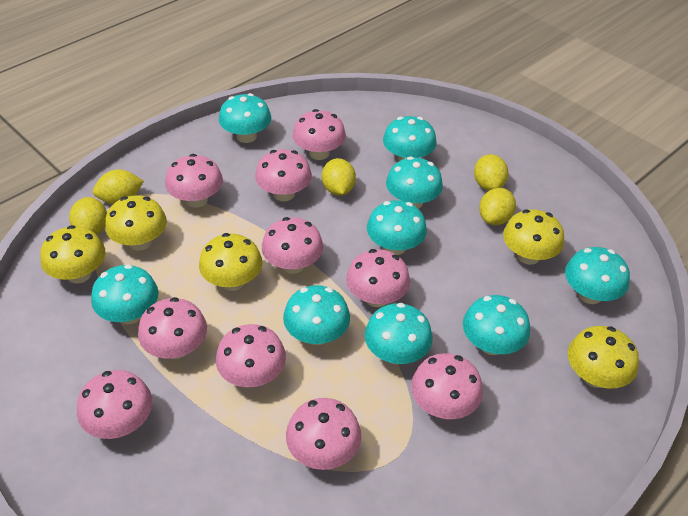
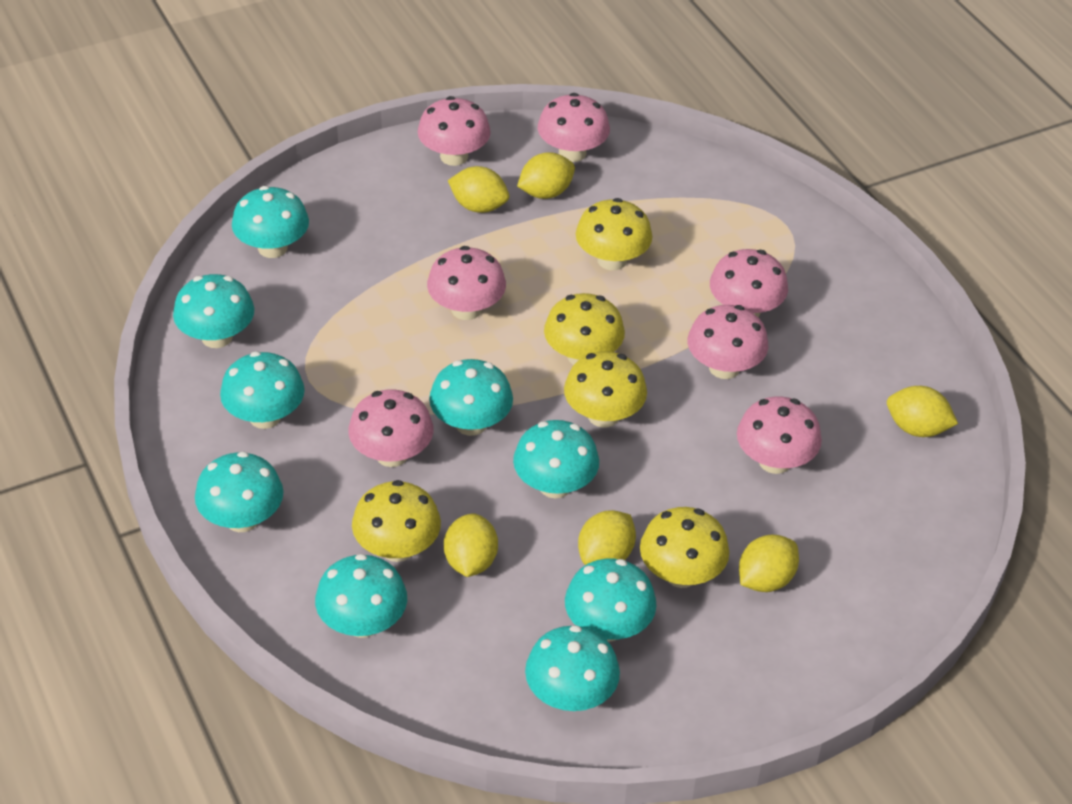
pink mushroom: 10 -> 7
yellow lemon: 5 -> 6

